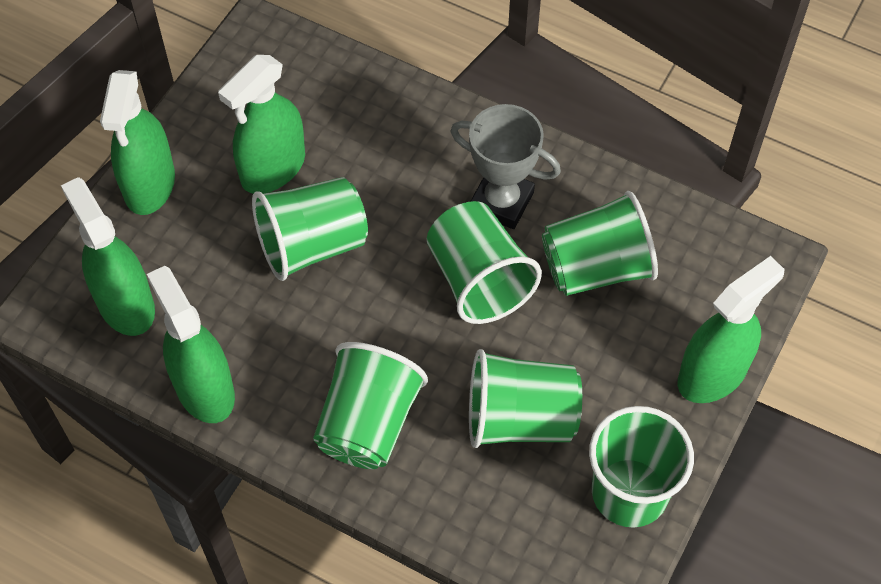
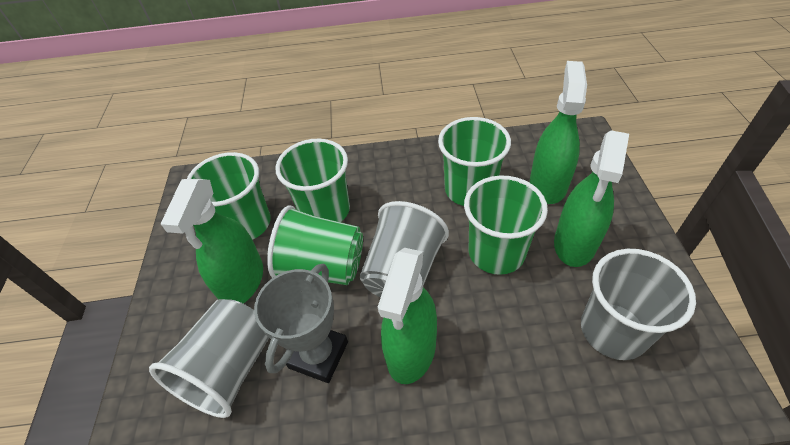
green cup: 6 -> 5
green spray bottle: 5 -> 4
grey cup: 0 -> 3

